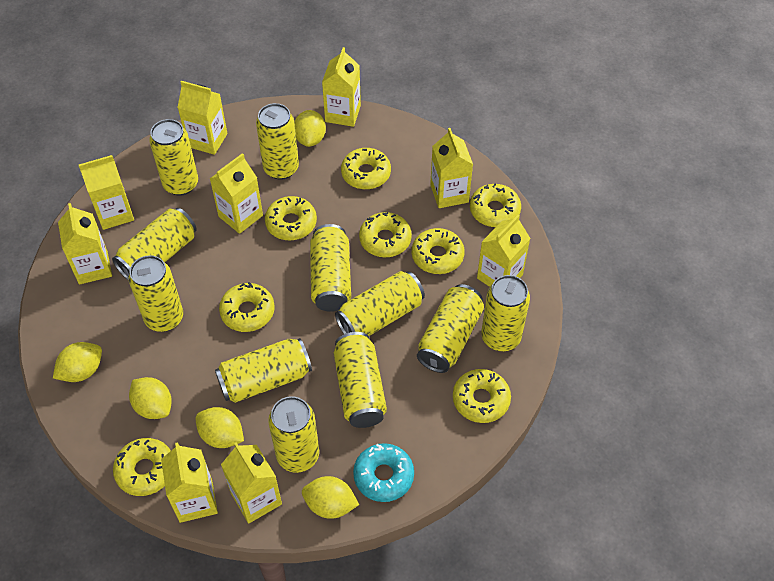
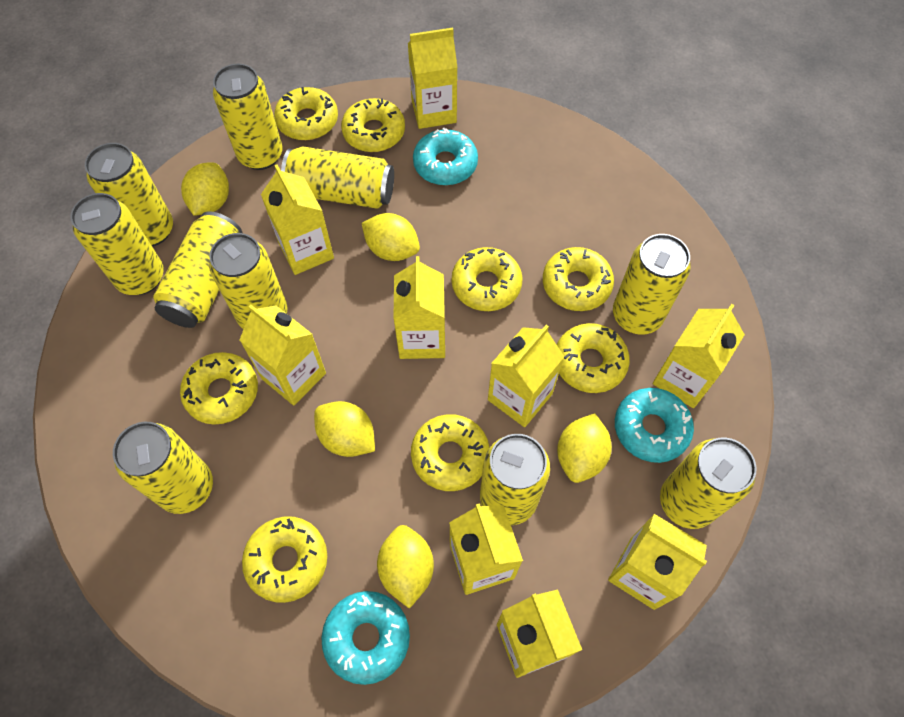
turquoise donut: 1 -> 3
yellow can: 11 -> 10

